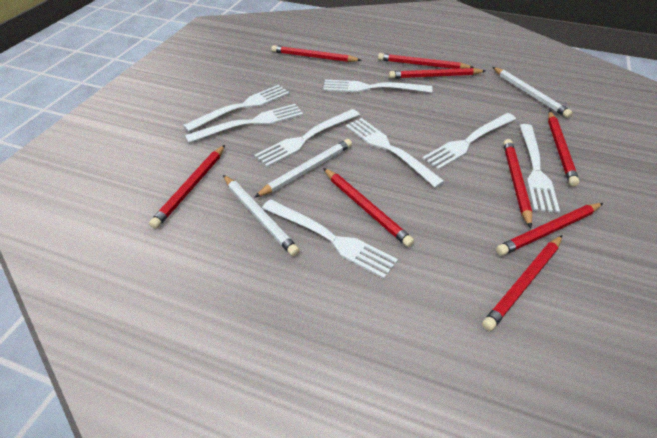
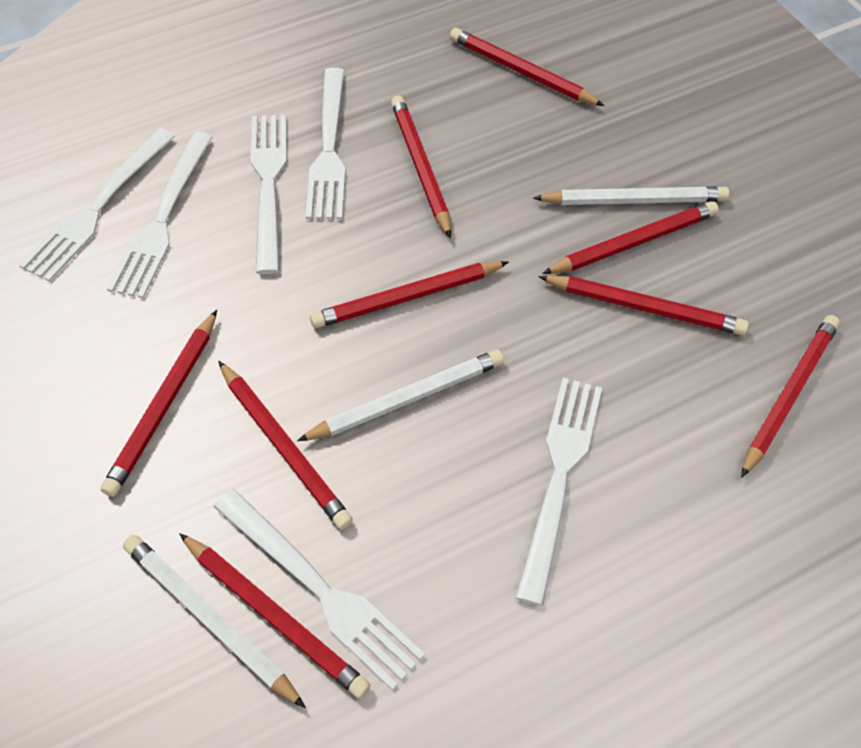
white fork: 8 -> 6

